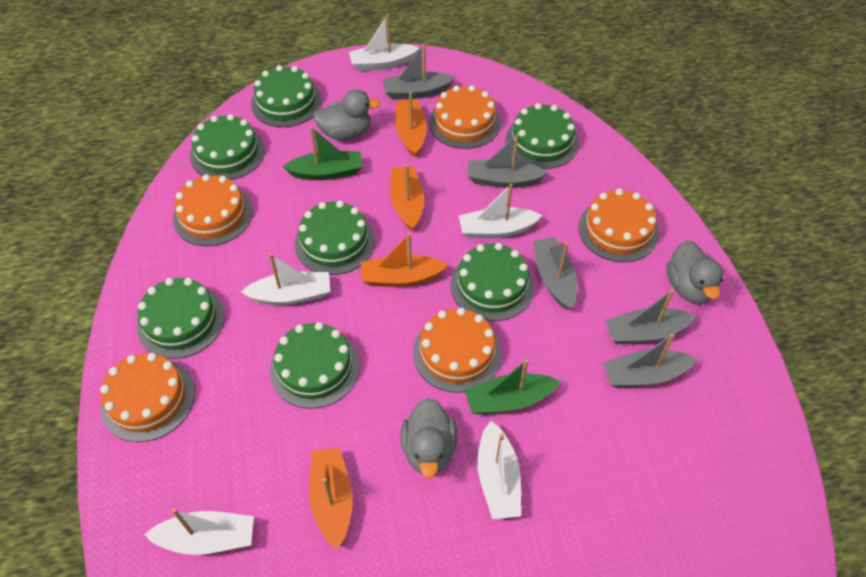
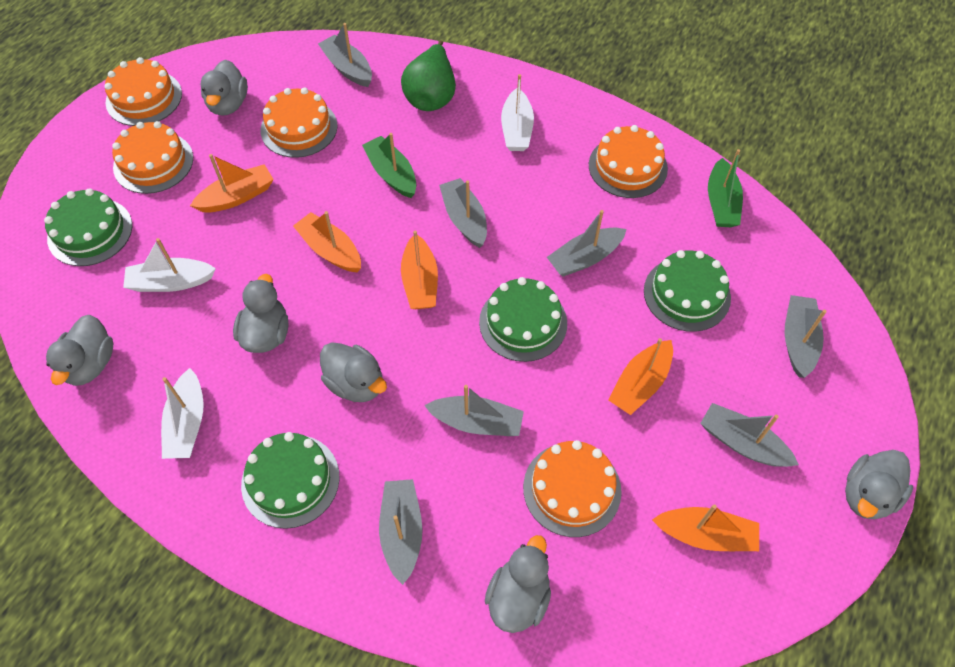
green cake: 7 -> 4
green pear: 0 -> 1
grey boat: 5 -> 7
grey duck: 3 -> 6
orange boat: 4 -> 5
white boat: 5 -> 3

